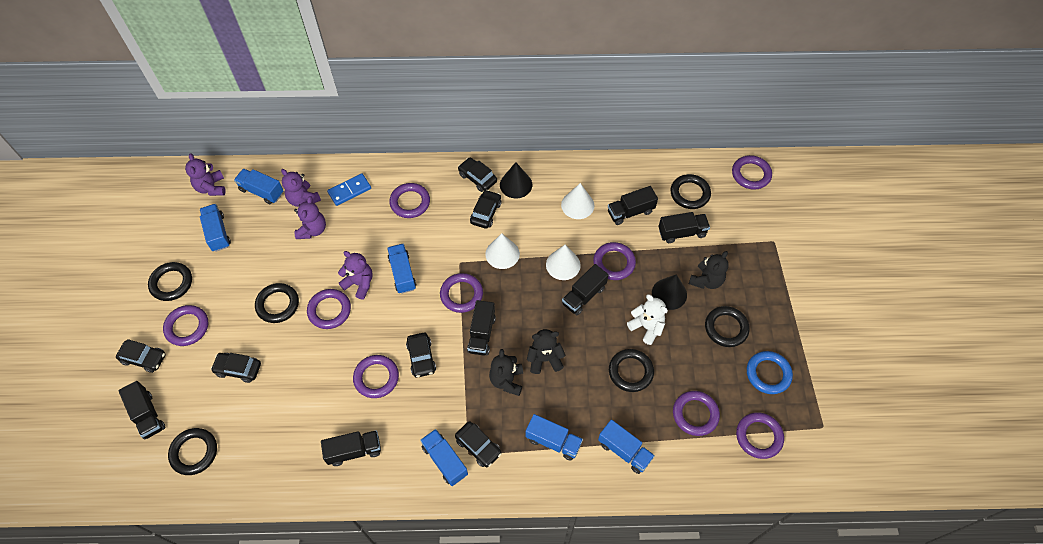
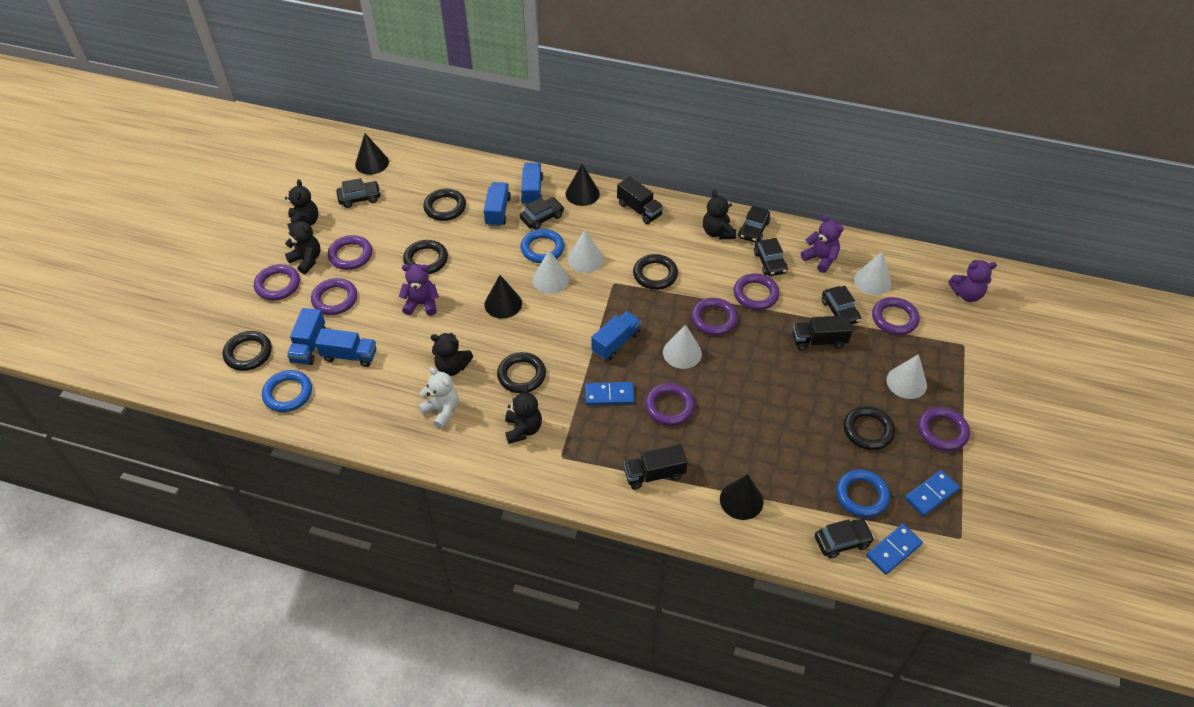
black cone: 2 -> 4
black teddy bear: 3 -> 5
black truck: 6 -> 3
blue domino: 1 -> 3
blue ring: 1 -> 3
blue truck: 6 -> 5
purple ring: 9 -> 8
purple teddy bear: 4 -> 3
white cone: 3 -> 5

